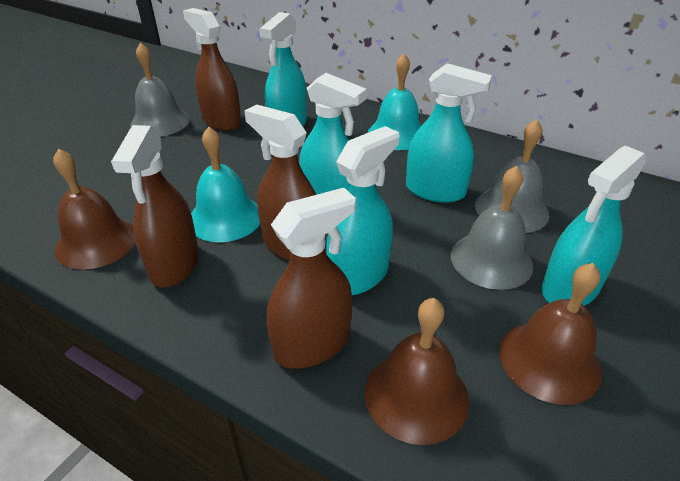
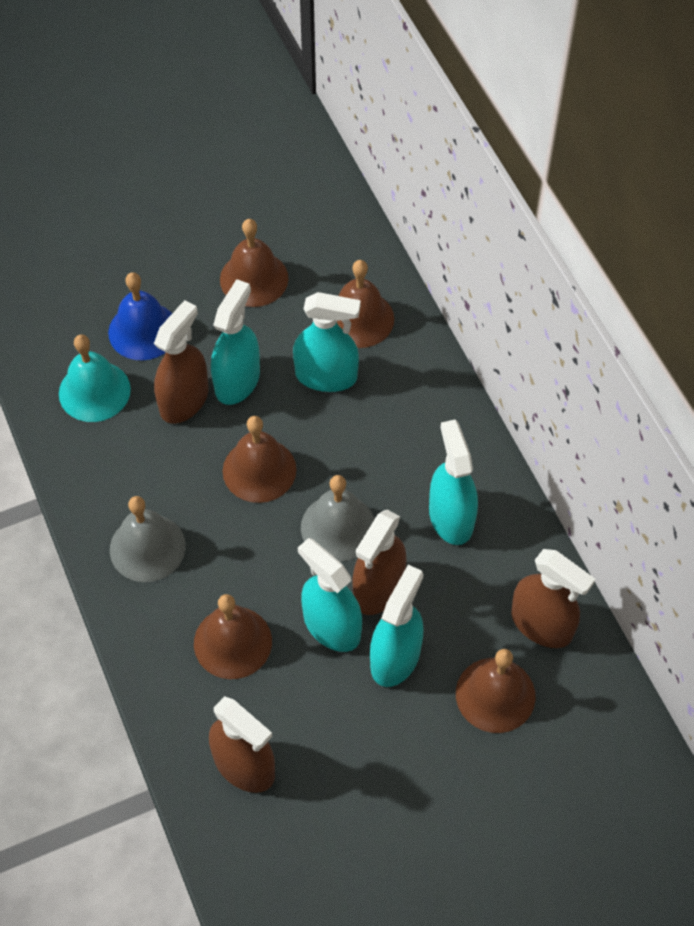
blue bell: 0 -> 1
brown bell: 3 -> 5
grey bell: 3 -> 2
turquoise bell: 2 -> 1

